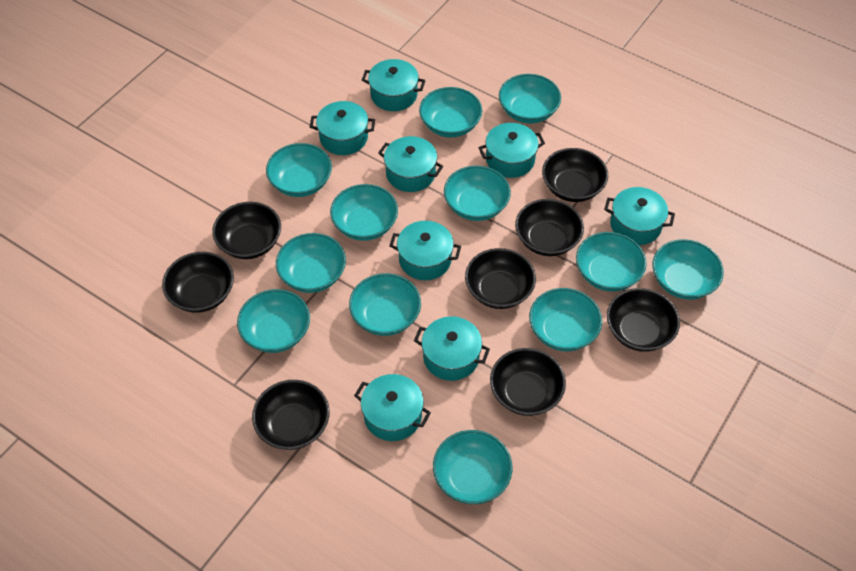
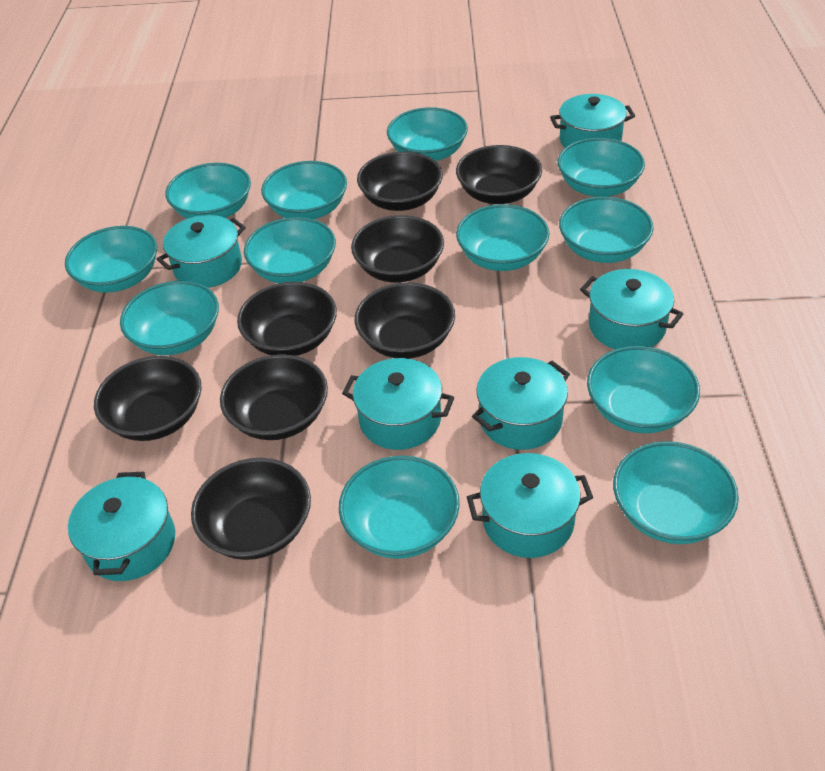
turquoise pot: 8 -> 7

